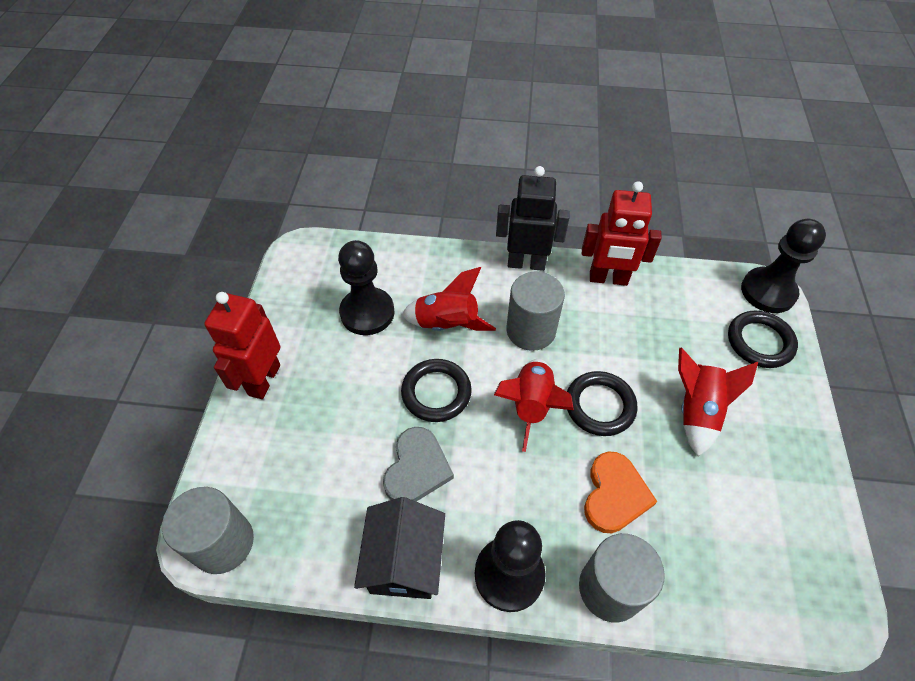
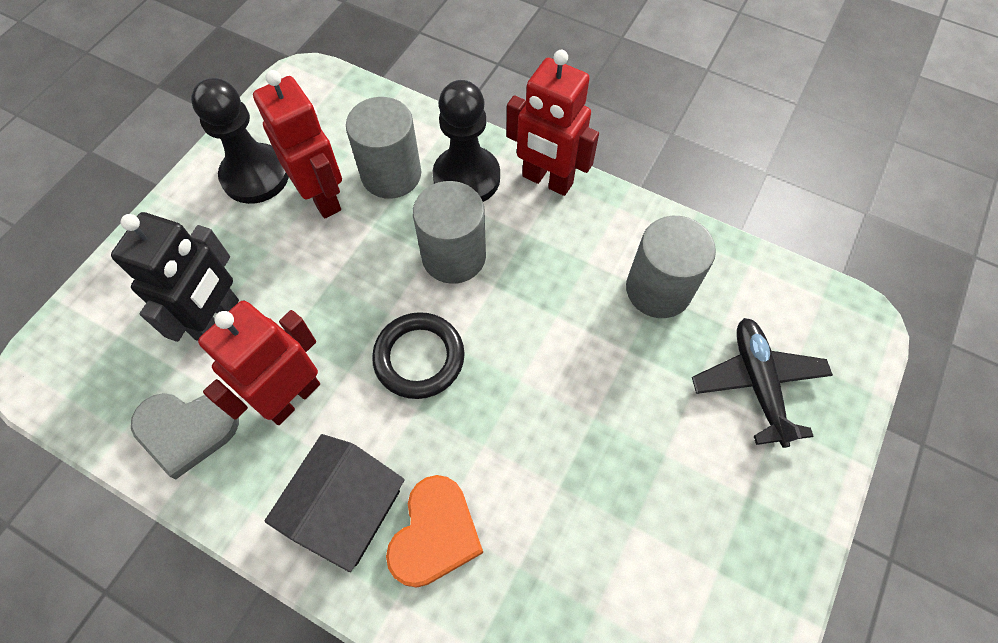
black pawn: 3 -> 2
black plane: 0 -> 1
black ring: 3 -> 1
red robot: 2 -> 3
red rocket: 3 -> 0

